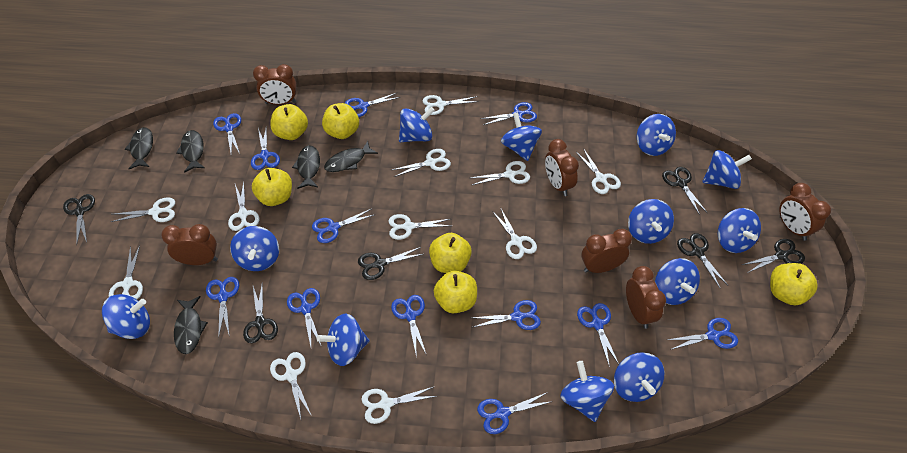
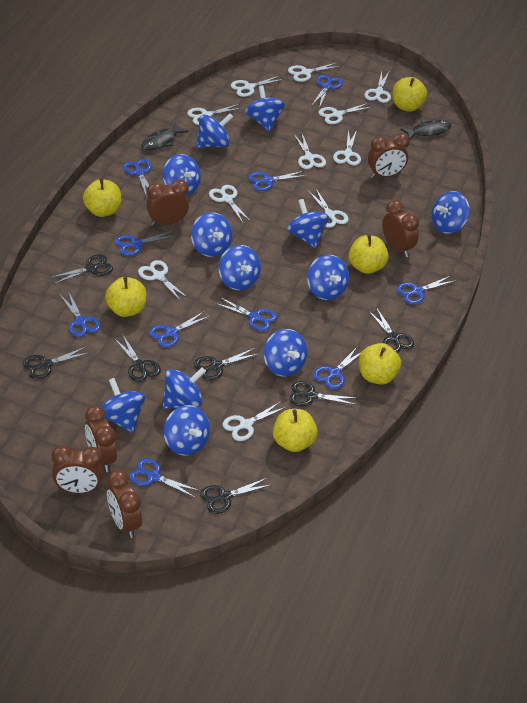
black fish: 5 -> 2
black scissors: 6 -> 7
blue scissors: 12 -> 10

